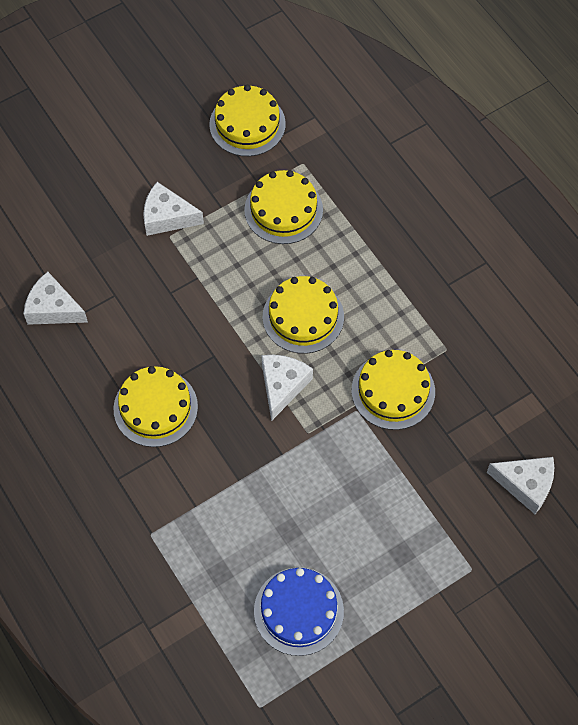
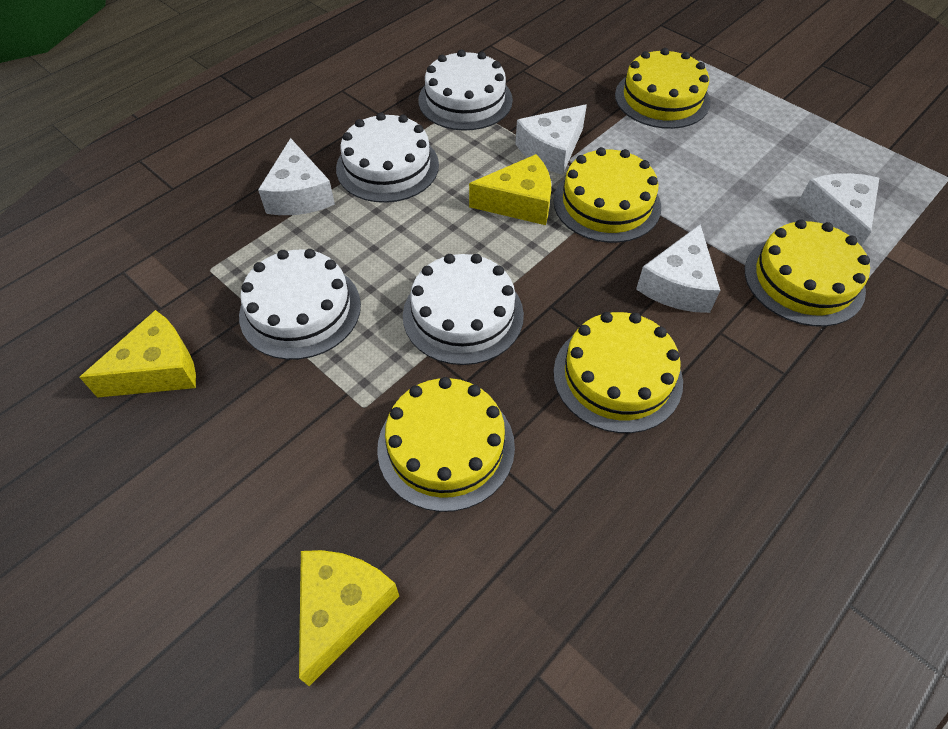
blue cake: 1 -> 0
white cake: 0 -> 4
yellow cheese: 0 -> 3

